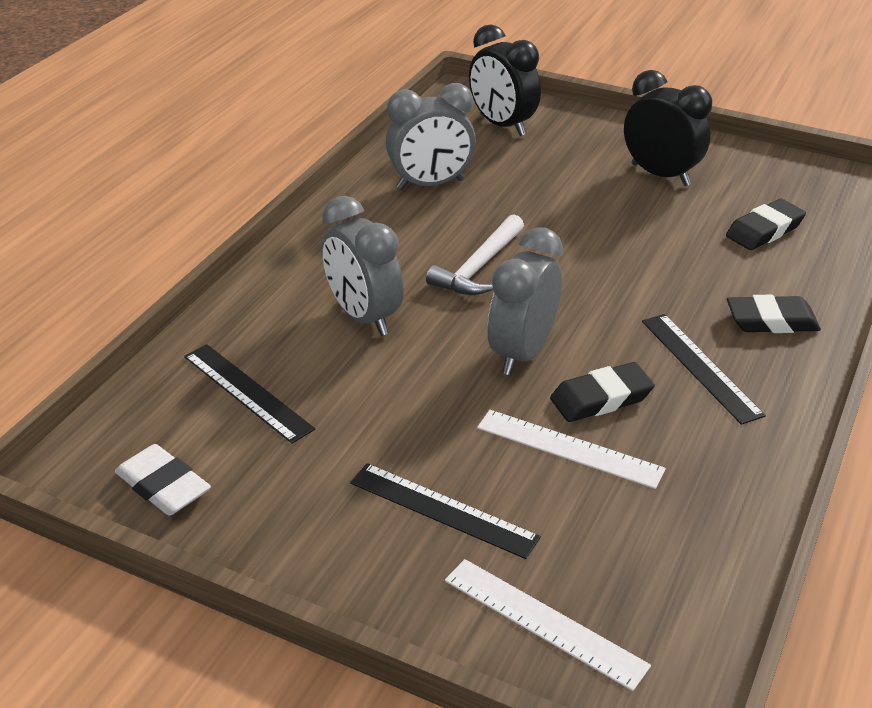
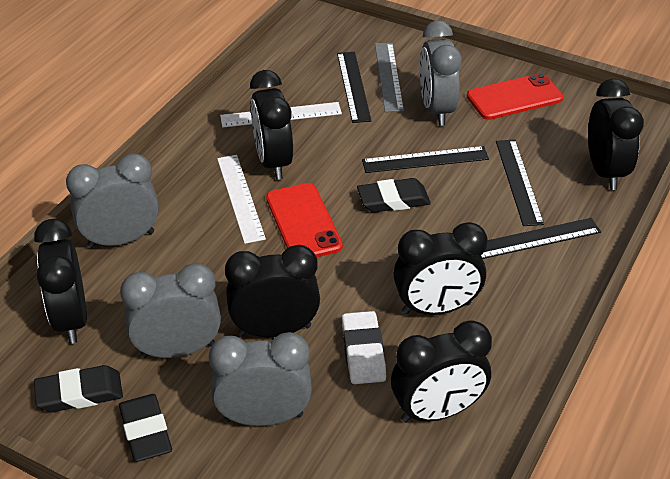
black clock: 2 -> 6
black ruler: 3 -> 4
grey clock: 3 -> 4
grey ruler: 0 -> 1
red phone: 0 -> 2
white hammer: 1 -> 0

